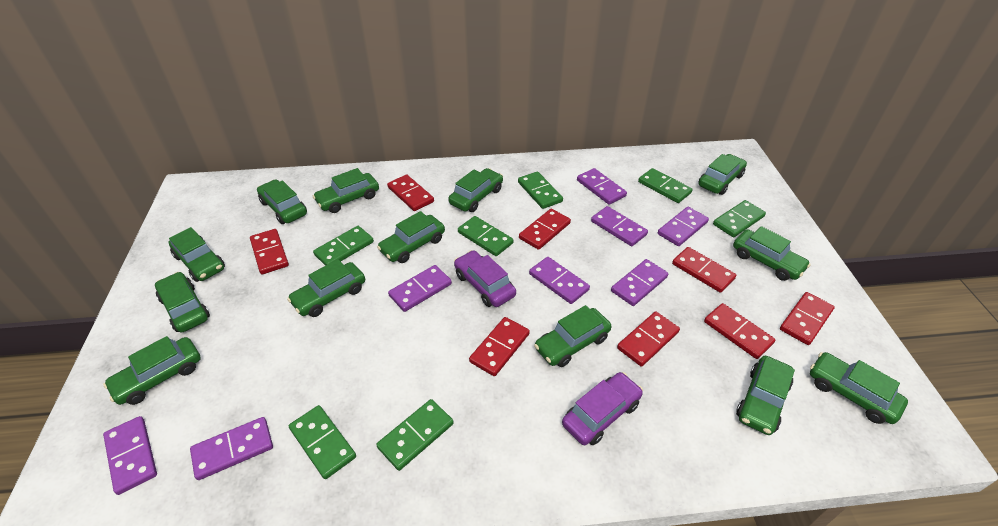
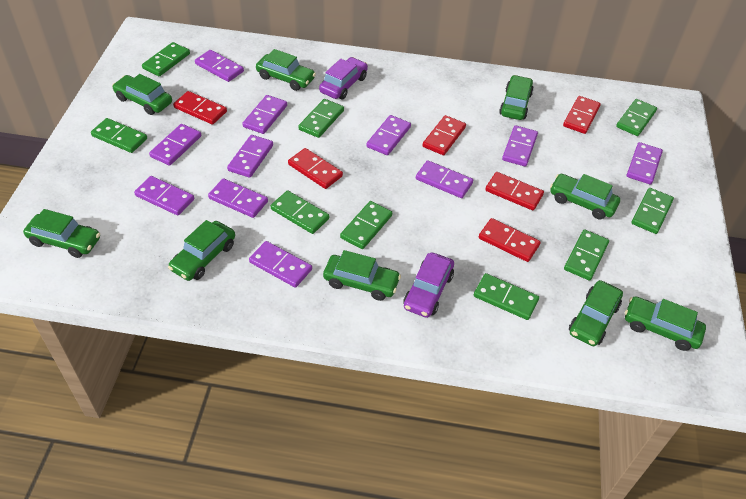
green car: 13 -> 9
green domino: 7 -> 9
purple domino: 8 -> 11
red domino: 8 -> 6

